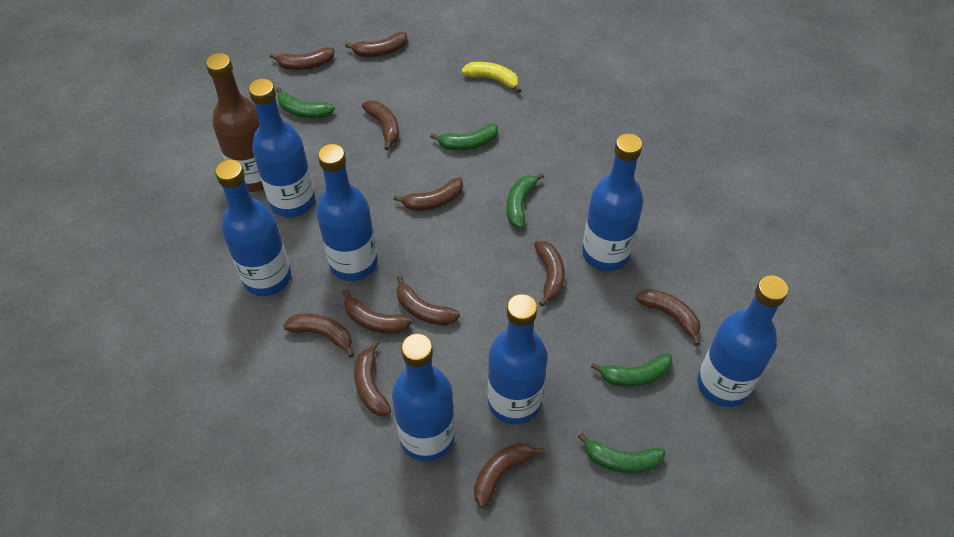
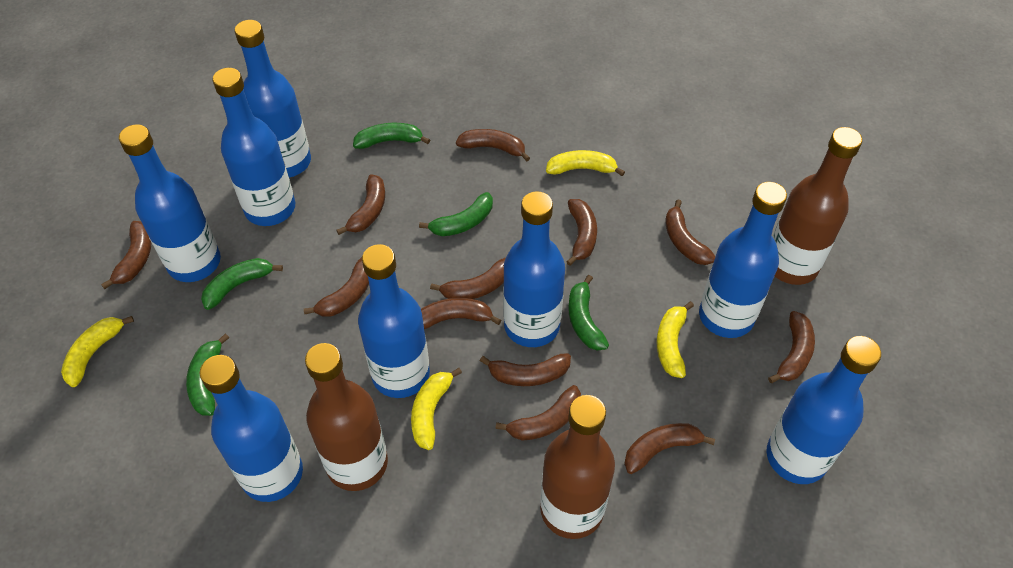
blue bottle: 7 -> 8
brown banana: 11 -> 12
brown bottle: 1 -> 3
yellow banana: 1 -> 4

